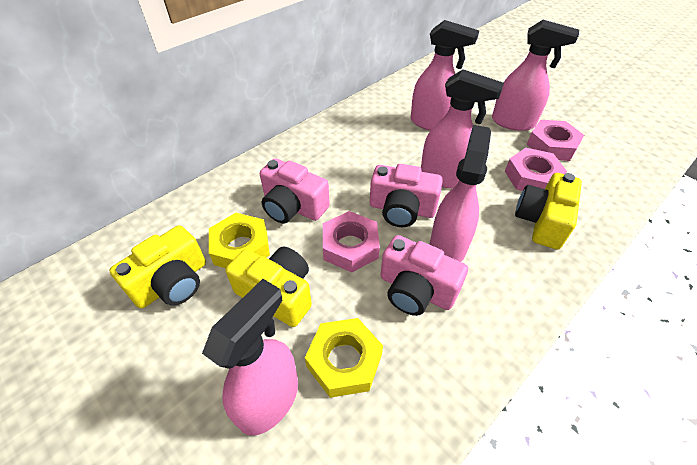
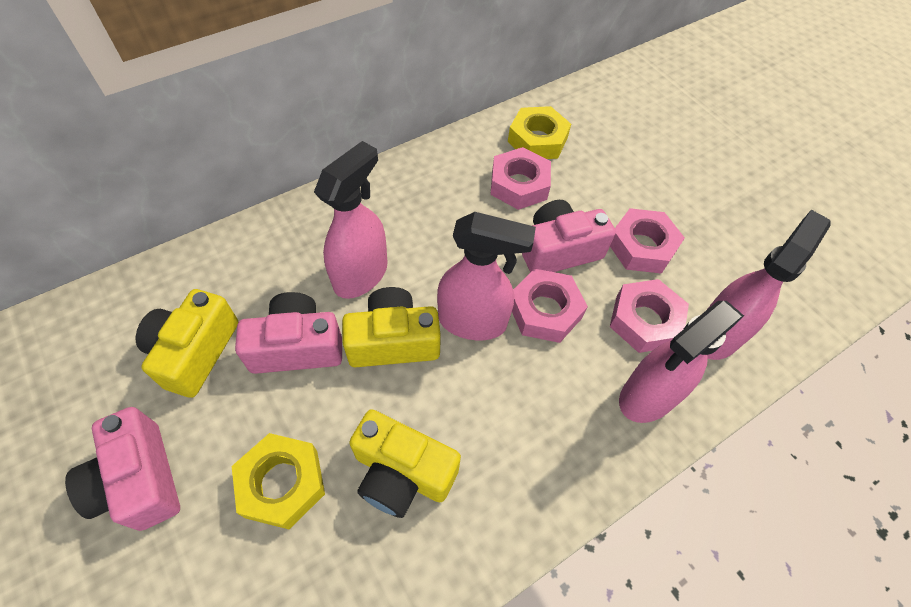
pink nut: 3 -> 4
pink spray bottle: 5 -> 4

